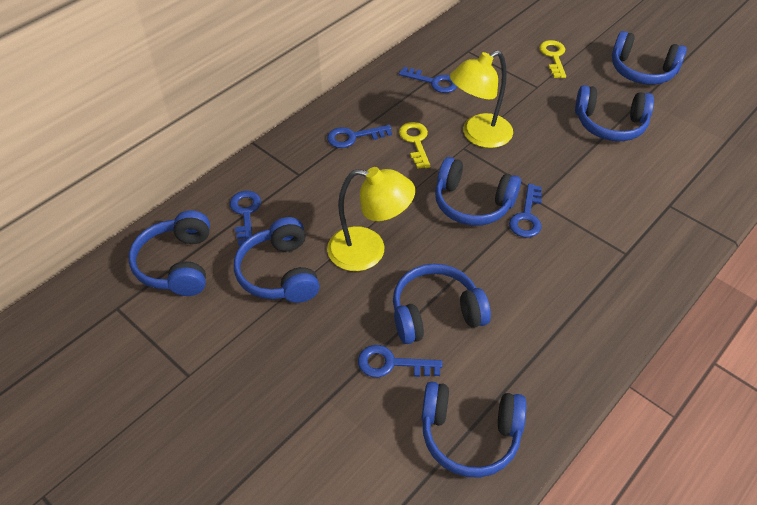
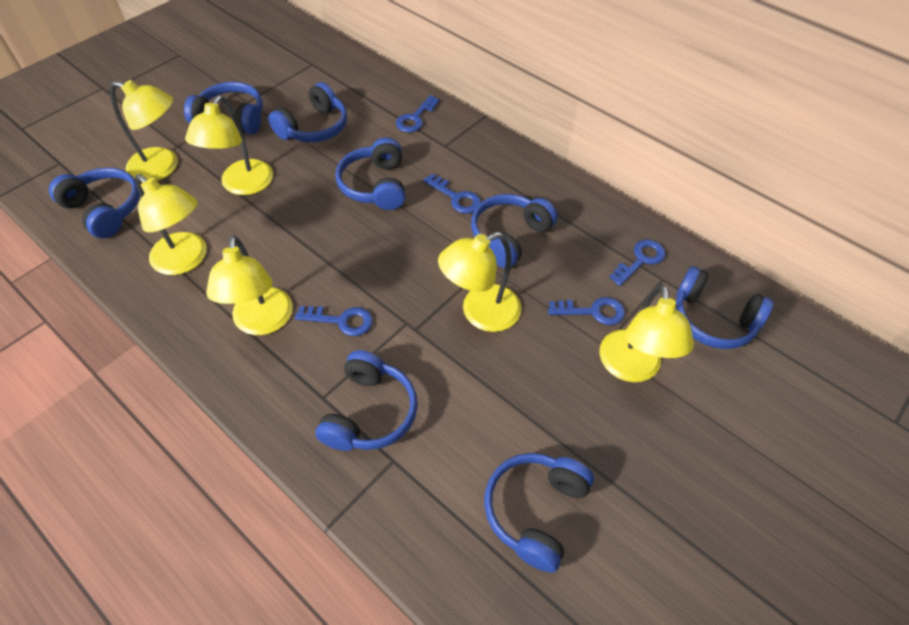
blue headphones: 7 -> 8
yellow key: 2 -> 0
yellow lamp: 2 -> 6

